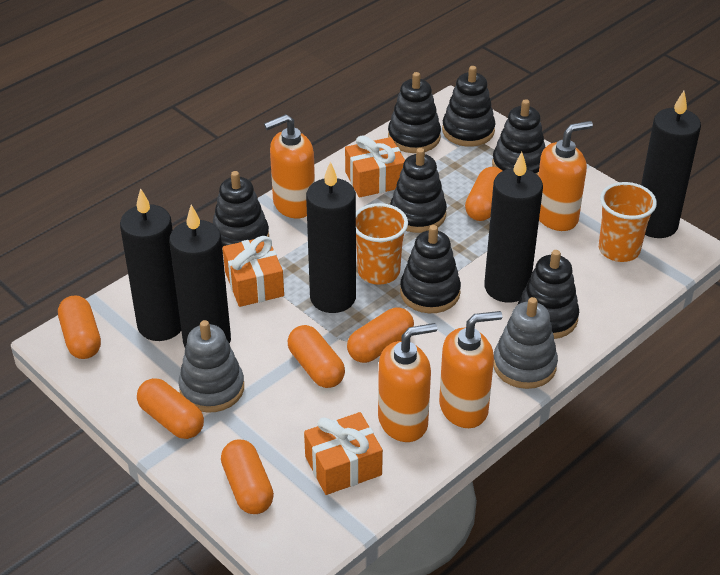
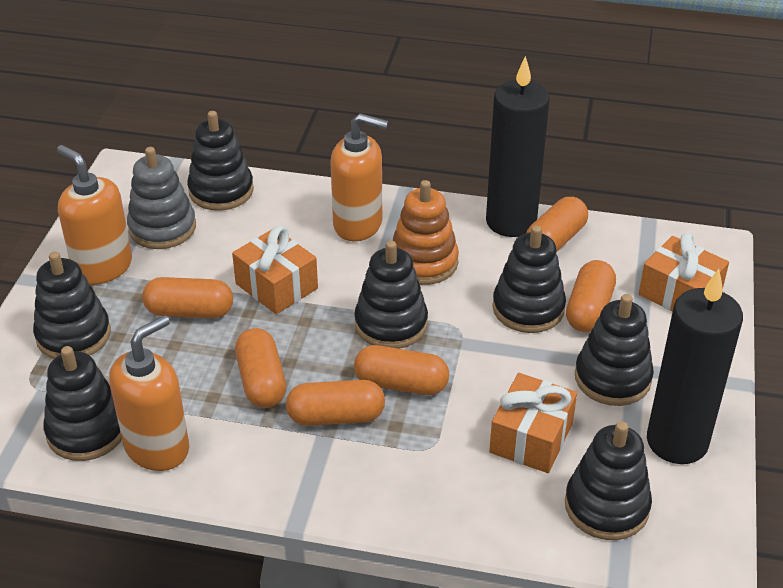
black candle: 5 -> 2
grey stacking toy: 2 -> 1
orange cup: 2 -> 0
orange soap dispenser: 4 -> 3
orange stacking toy: 0 -> 1

